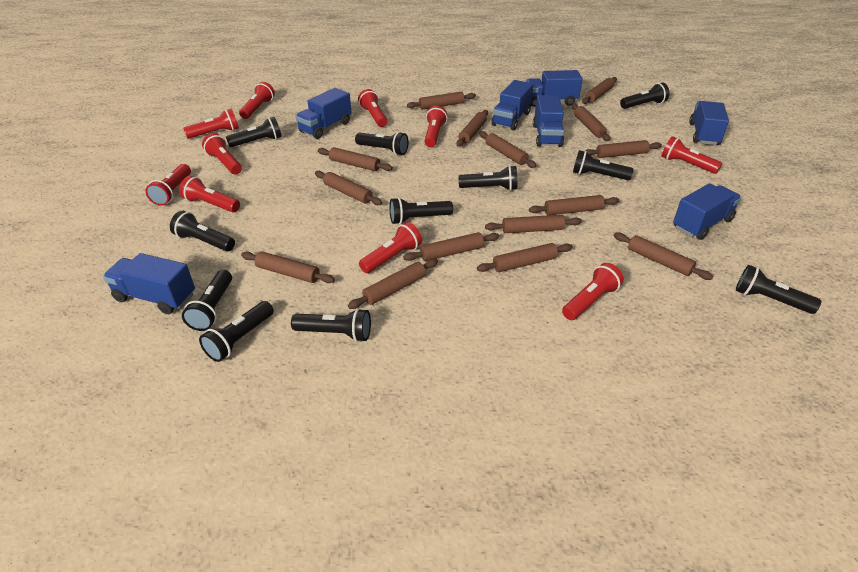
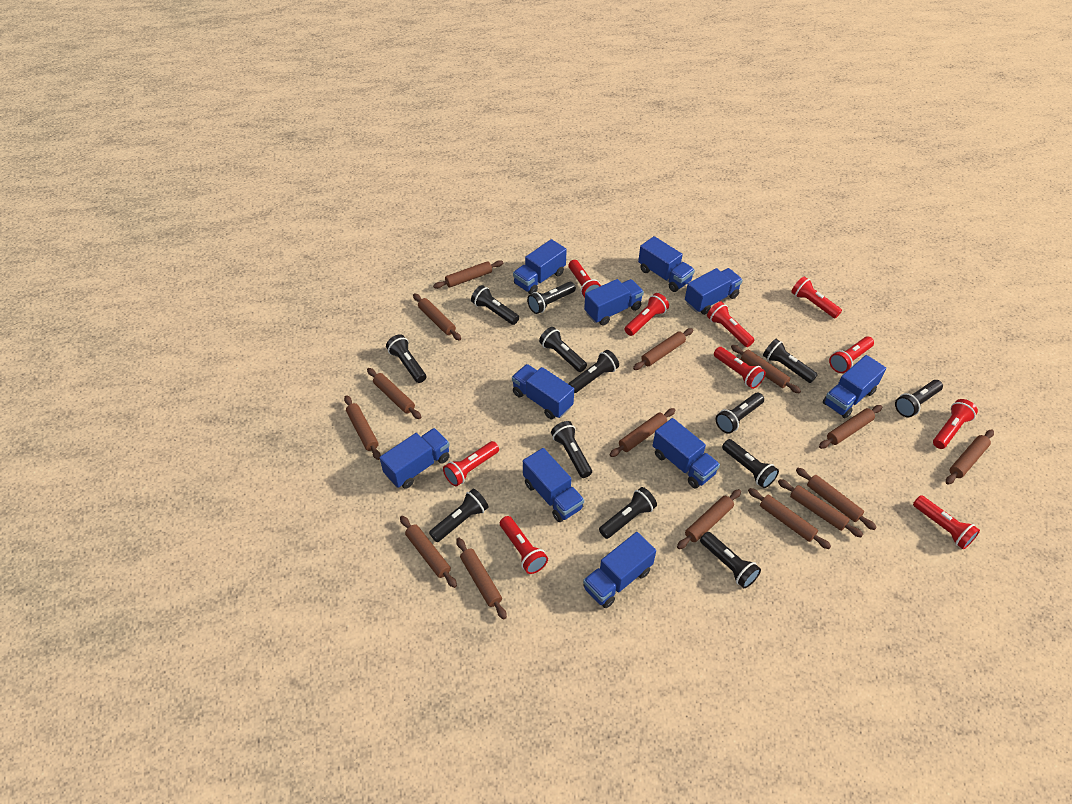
black flashlight: 11 -> 13
blue truck: 7 -> 10

